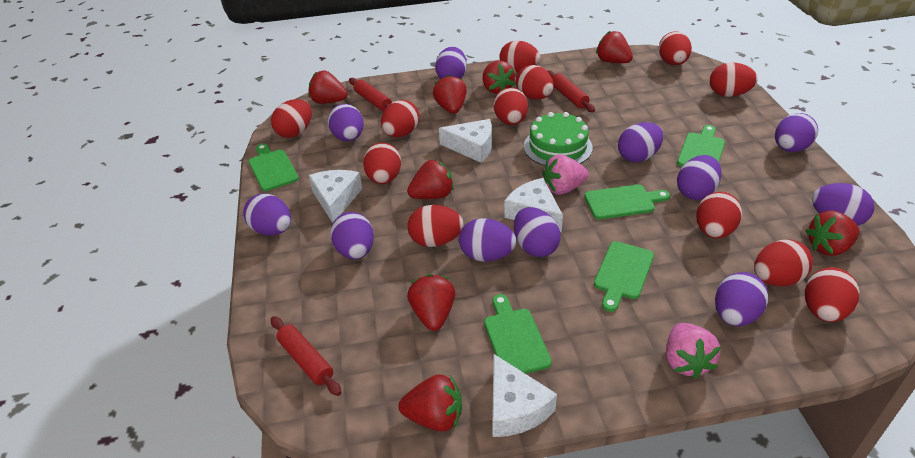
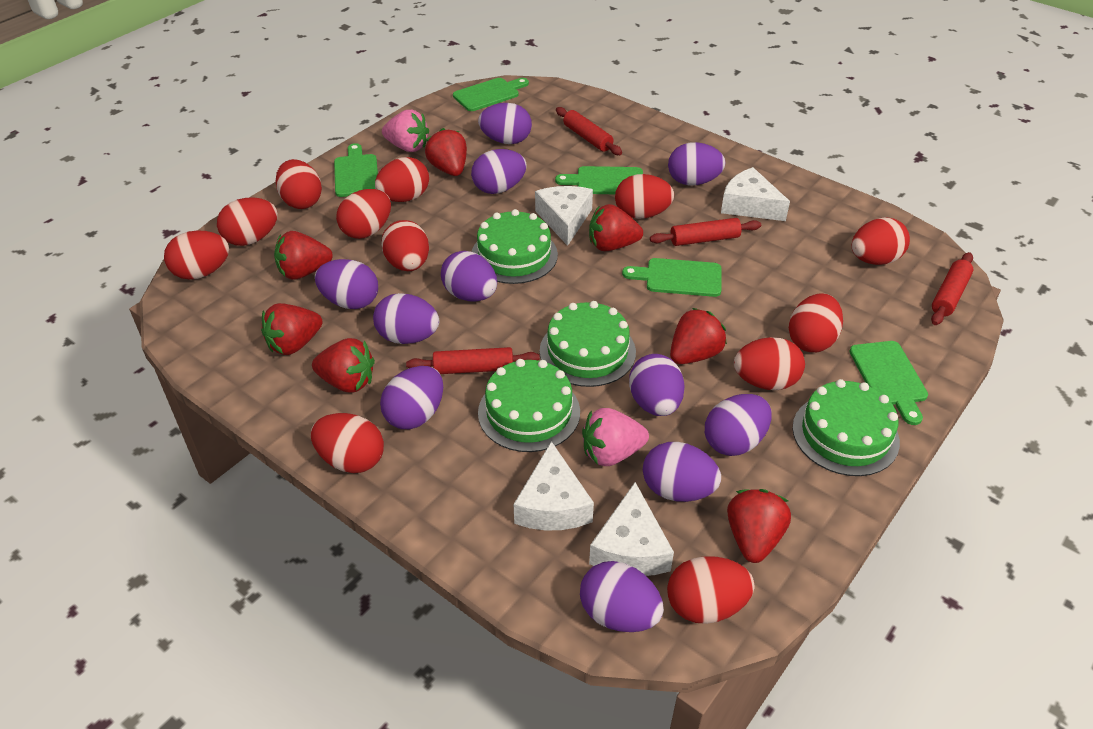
green cake: 1 -> 4
red rolling pin: 3 -> 4
red strawberry: 8 -> 7

